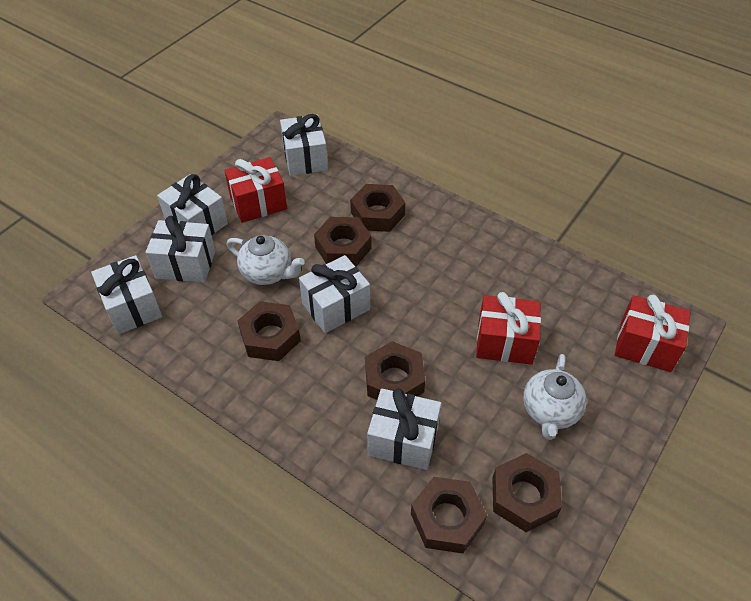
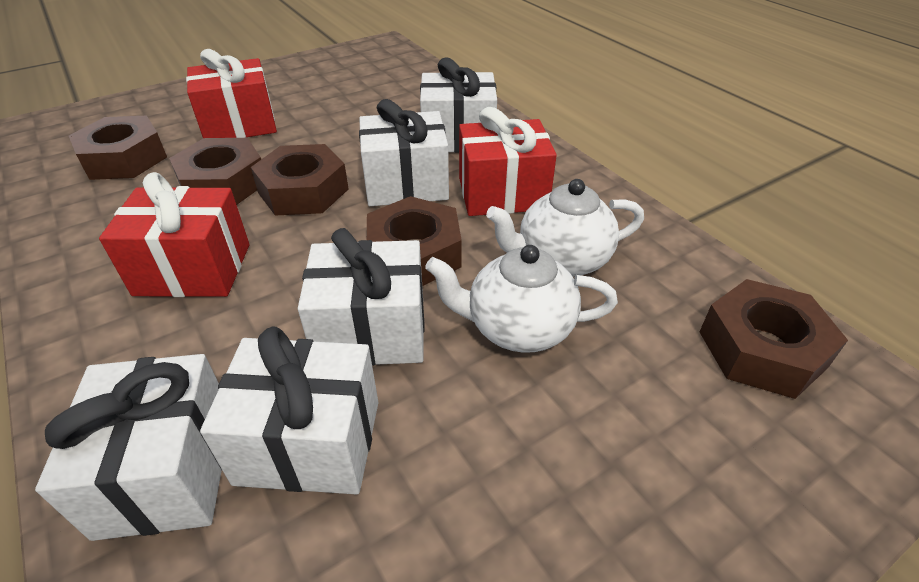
brown nut: 6 -> 5
white gift: 6 -> 5

